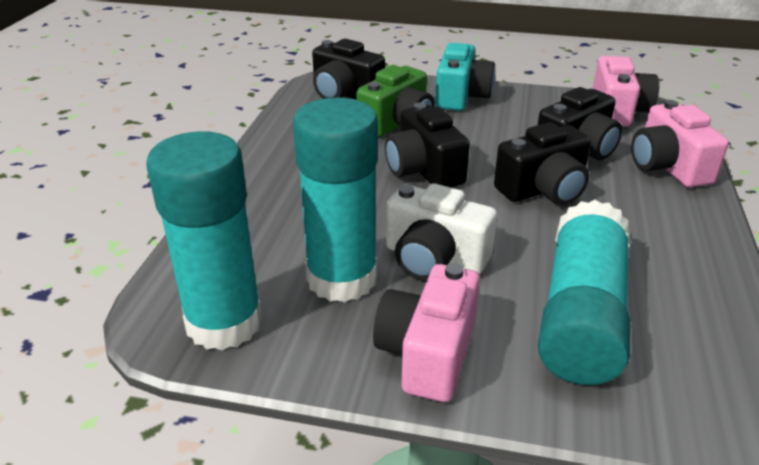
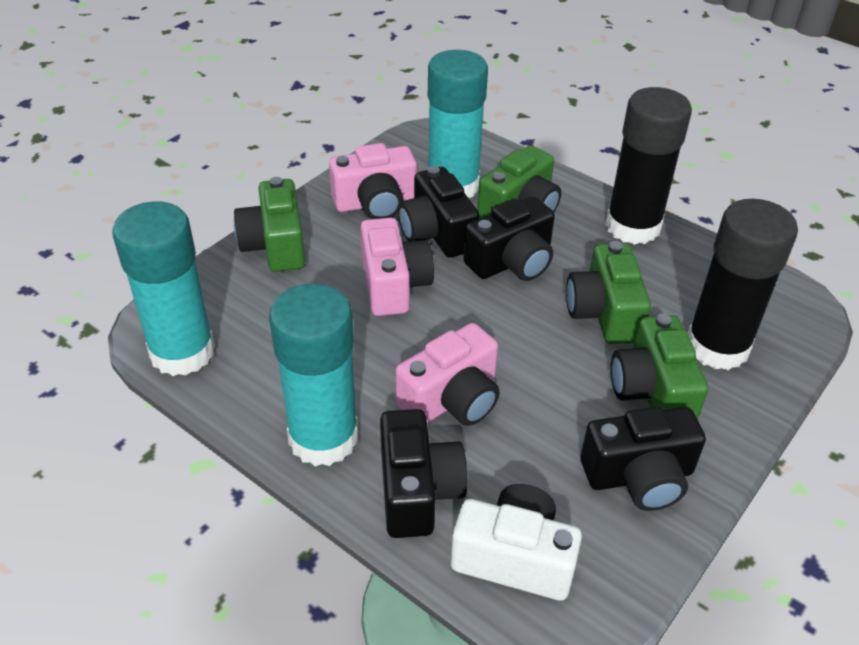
black glue stick: 0 -> 2
green camera: 1 -> 4
turquoise camera: 1 -> 0

